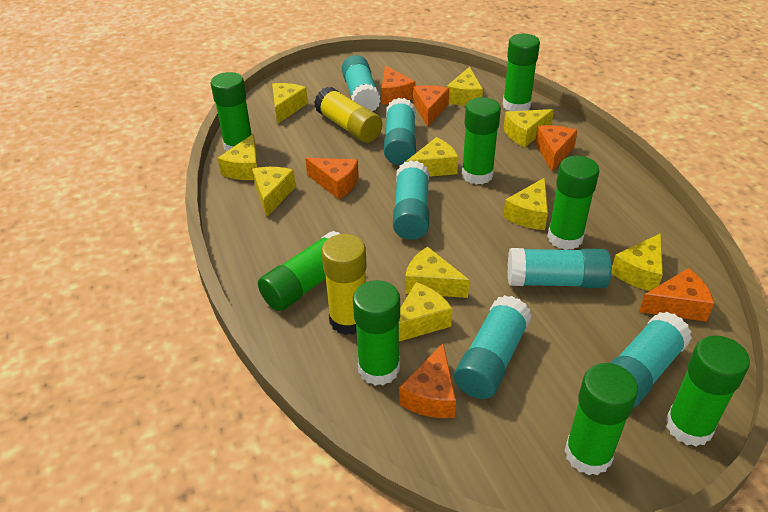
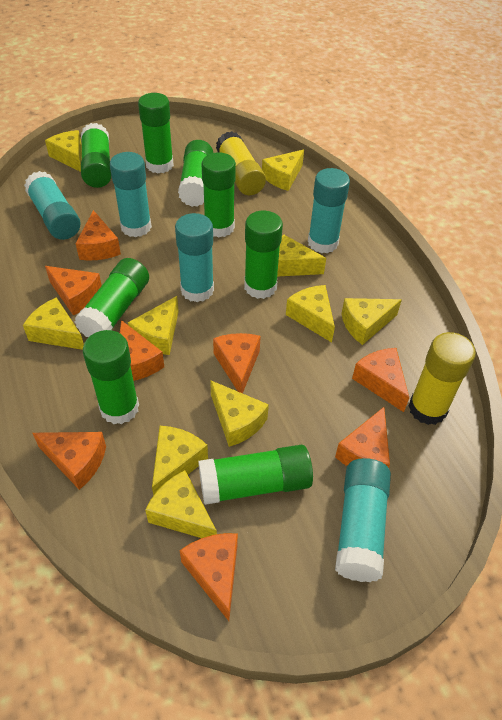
orange cheese: 6 -> 8
turquoise glue stick: 6 -> 5

